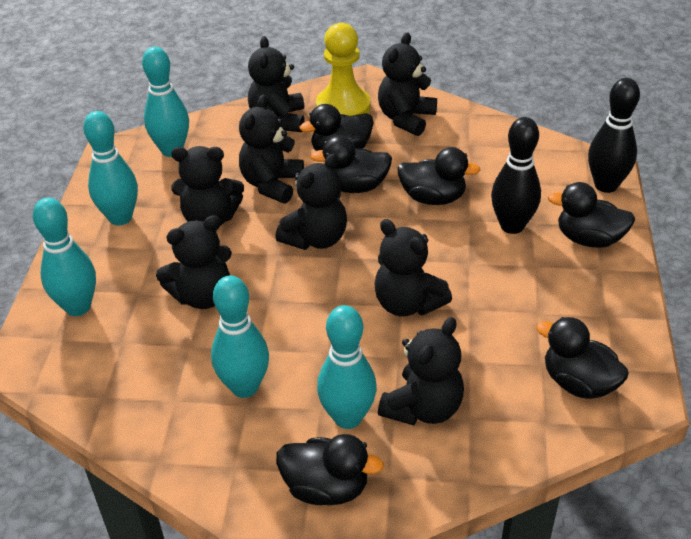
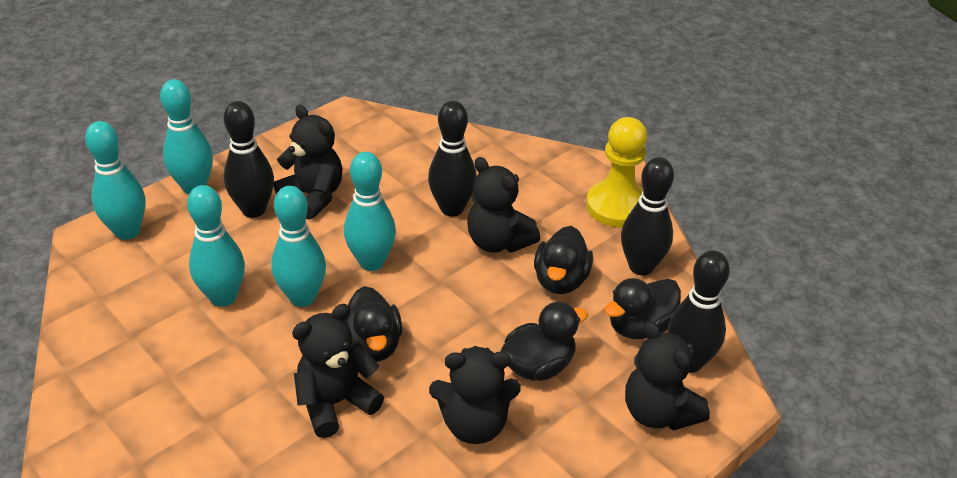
black bowling pin: 2 -> 4
black duck: 6 -> 4
black teddy bear: 8 -> 5

